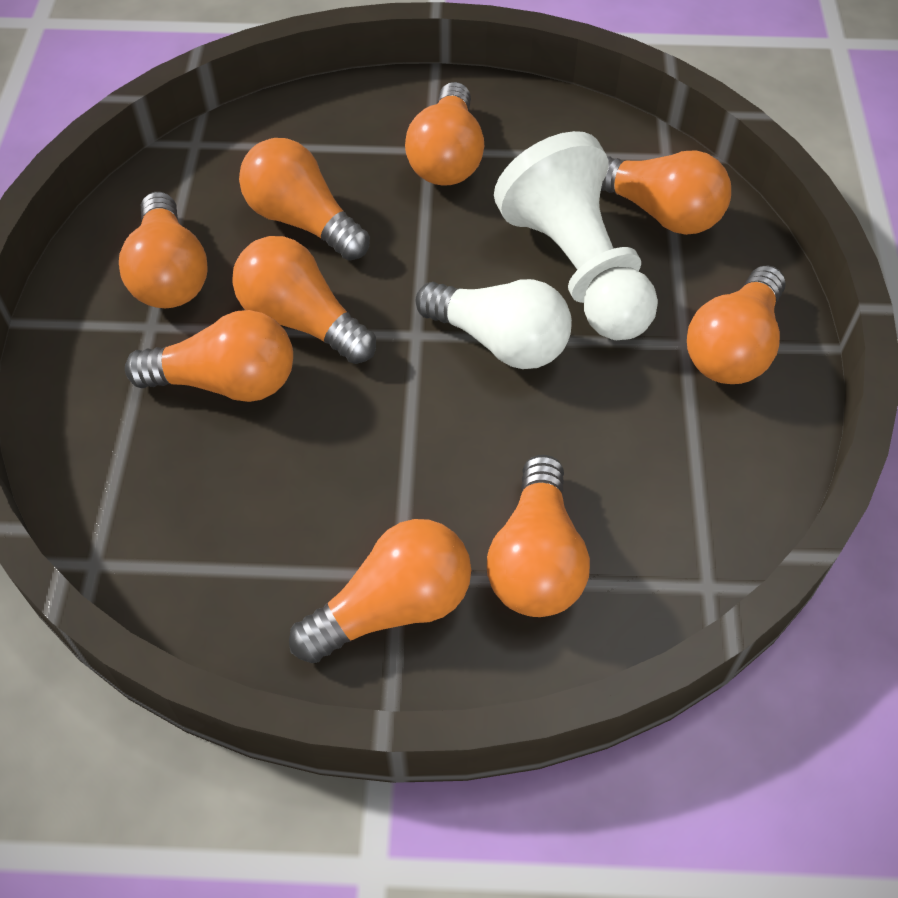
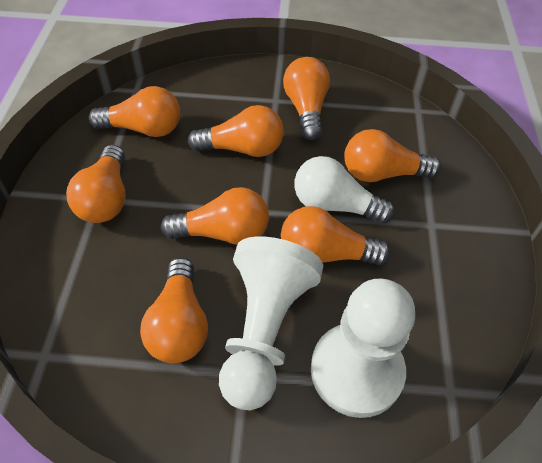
orange light bulb: 9 -> 8
white pawn: 1 -> 2

